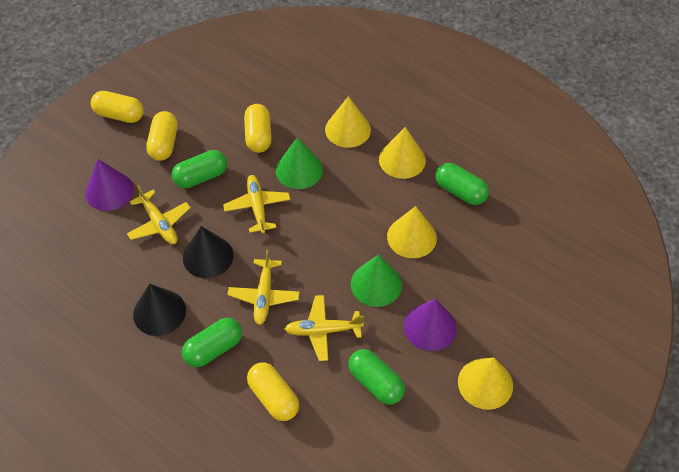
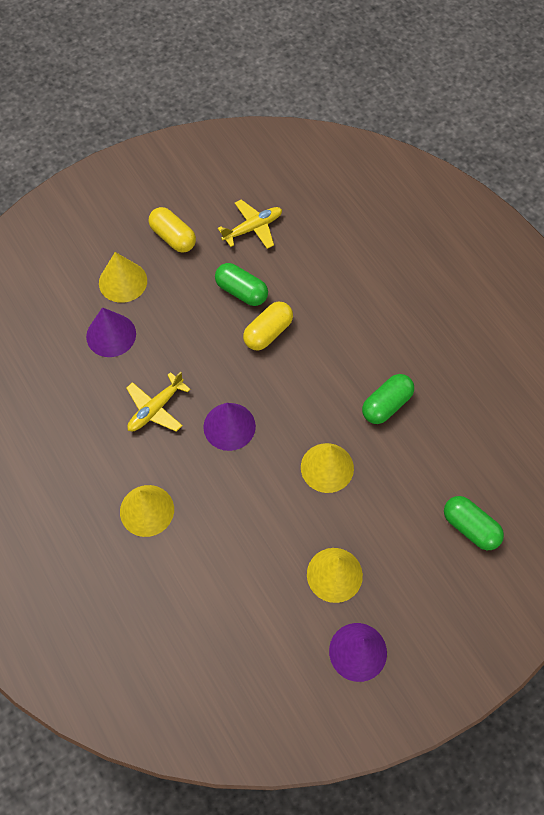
black cone: 2 -> 0
green capsule: 4 -> 3
green cone: 2 -> 0
purple cone: 2 -> 3
yellow capsule: 4 -> 2
yellow plane: 4 -> 2

